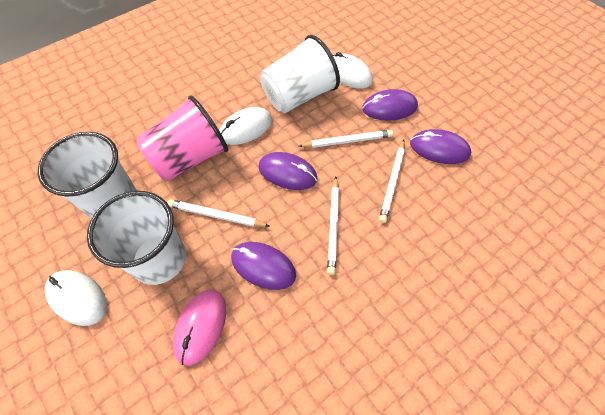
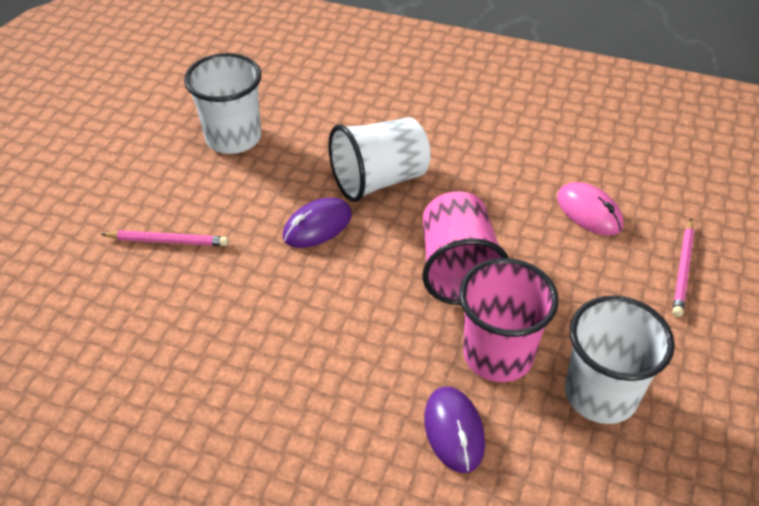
pink cup: 1 -> 2
pink pencil: 0 -> 2
purple mouse: 4 -> 2
white mouse: 3 -> 0
white pencil: 4 -> 0

